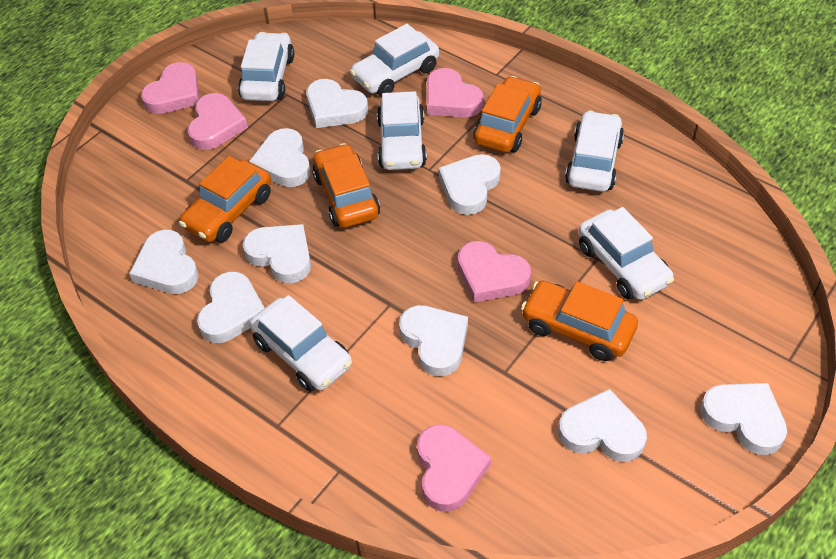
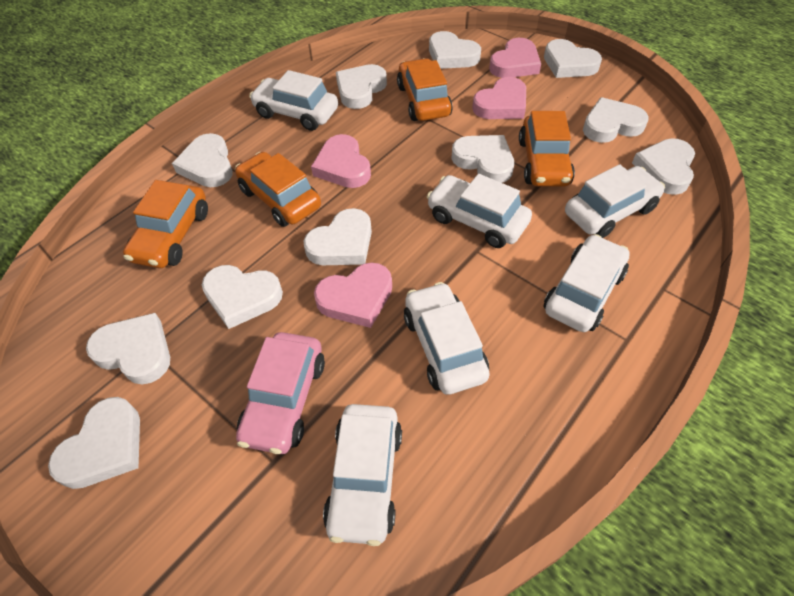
pink car: 0 -> 1
pink heart: 5 -> 4
white heart: 9 -> 11

